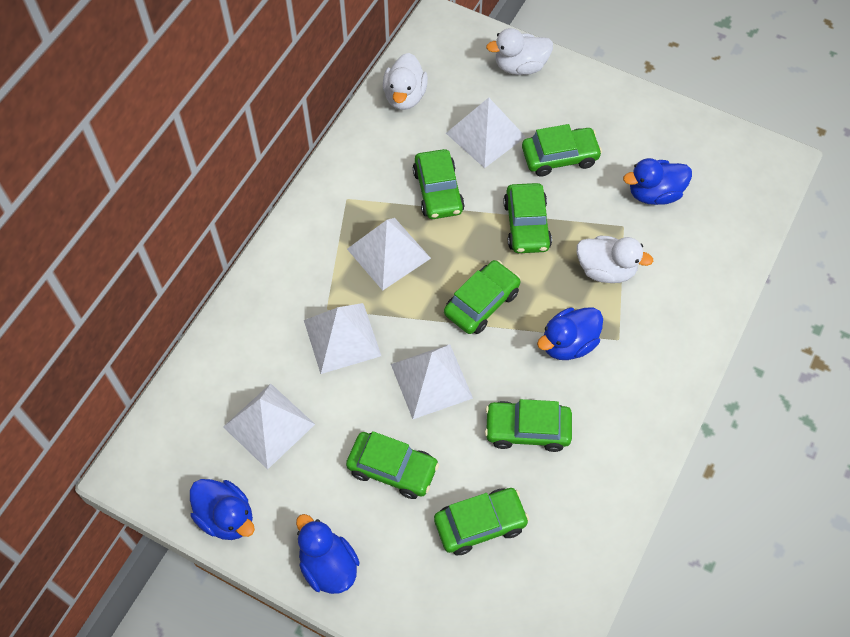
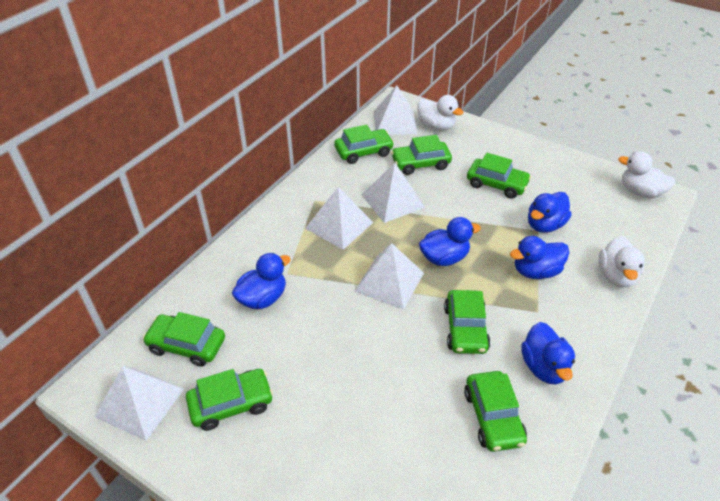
blue duck: 4 -> 5

